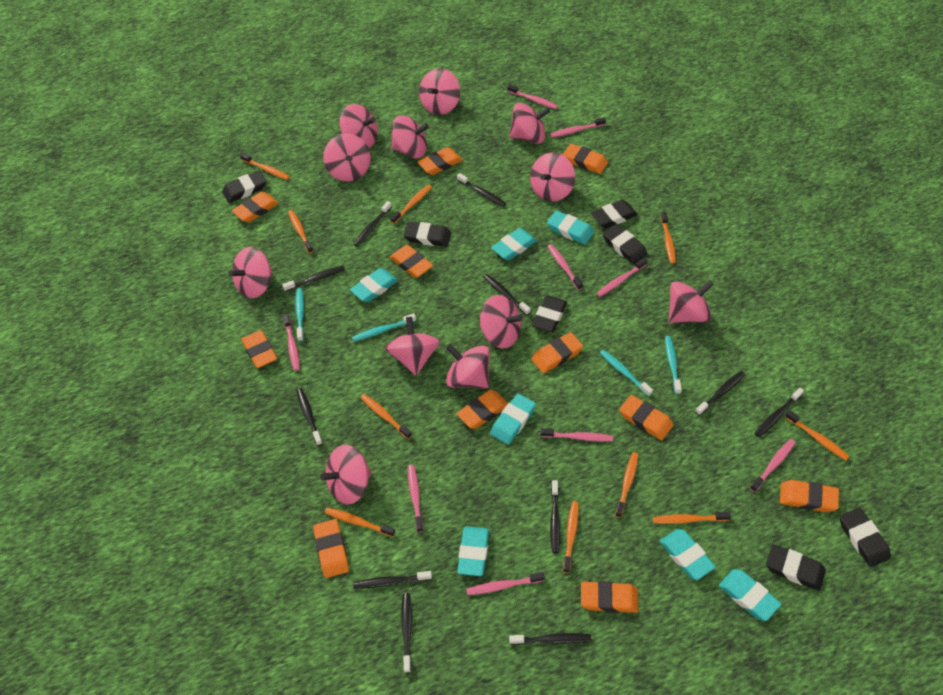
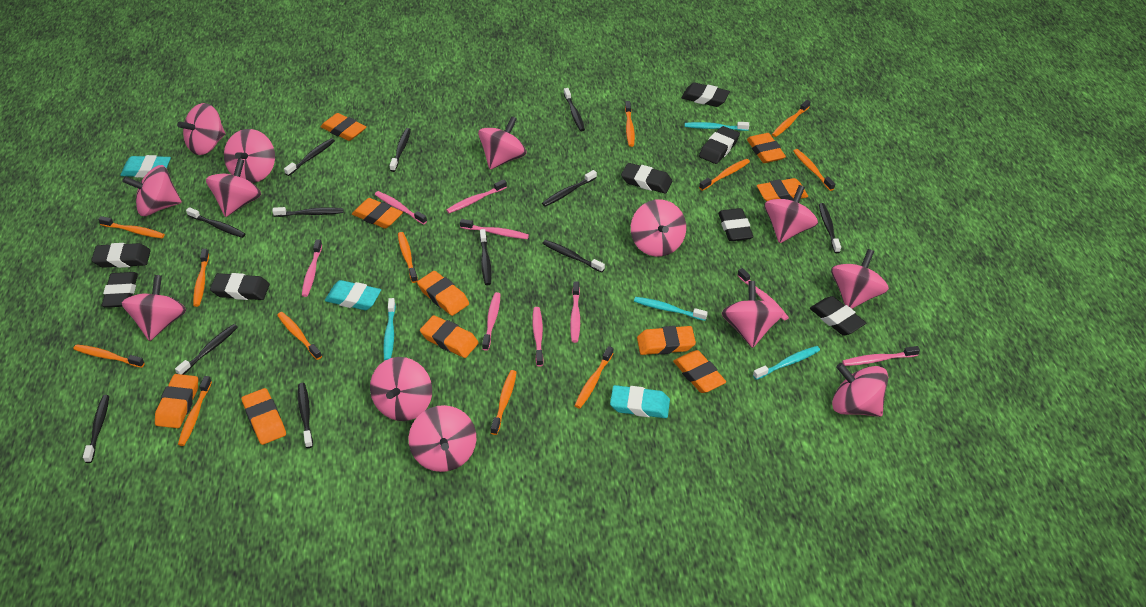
black eraser: 7 -> 8
black toothbrush: 11 -> 12
orange eraser: 11 -> 10
orange toothbrush: 10 -> 12
pink spinning top: 12 -> 13
turquoise eraser: 7 -> 3

